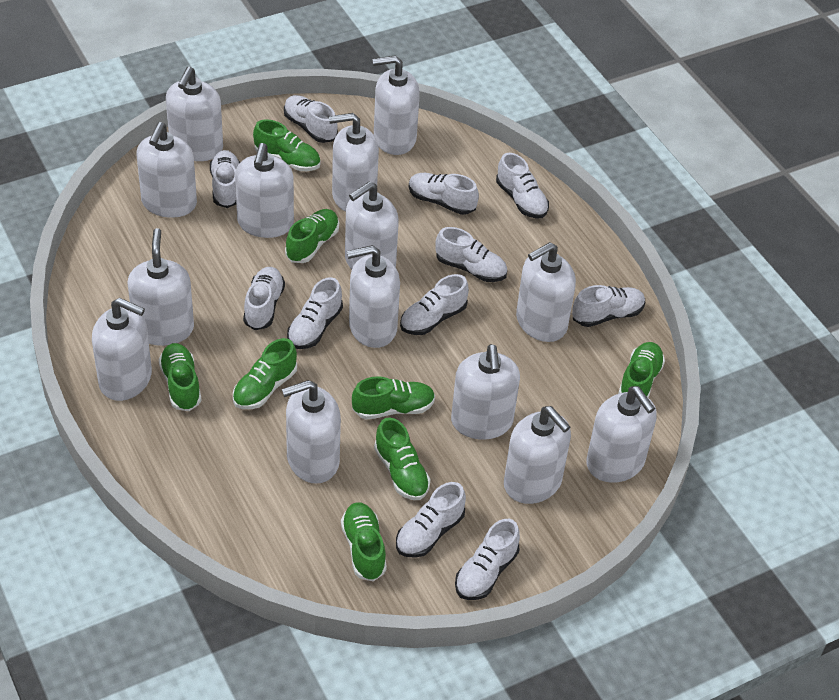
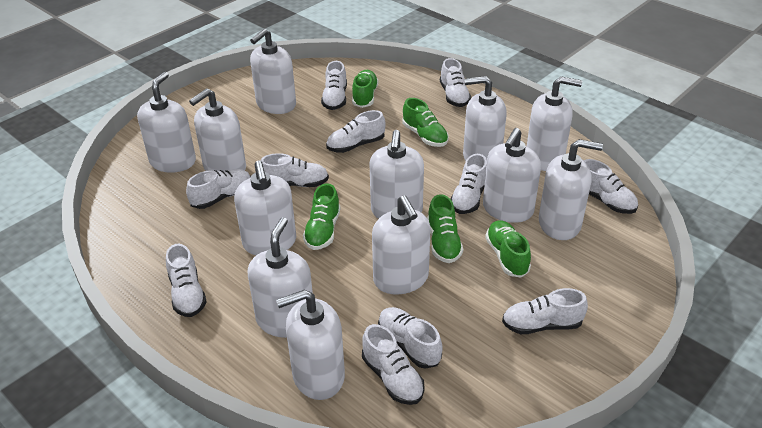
green shoe: 8 -> 5
white soap dispenser: 14 -> 12

